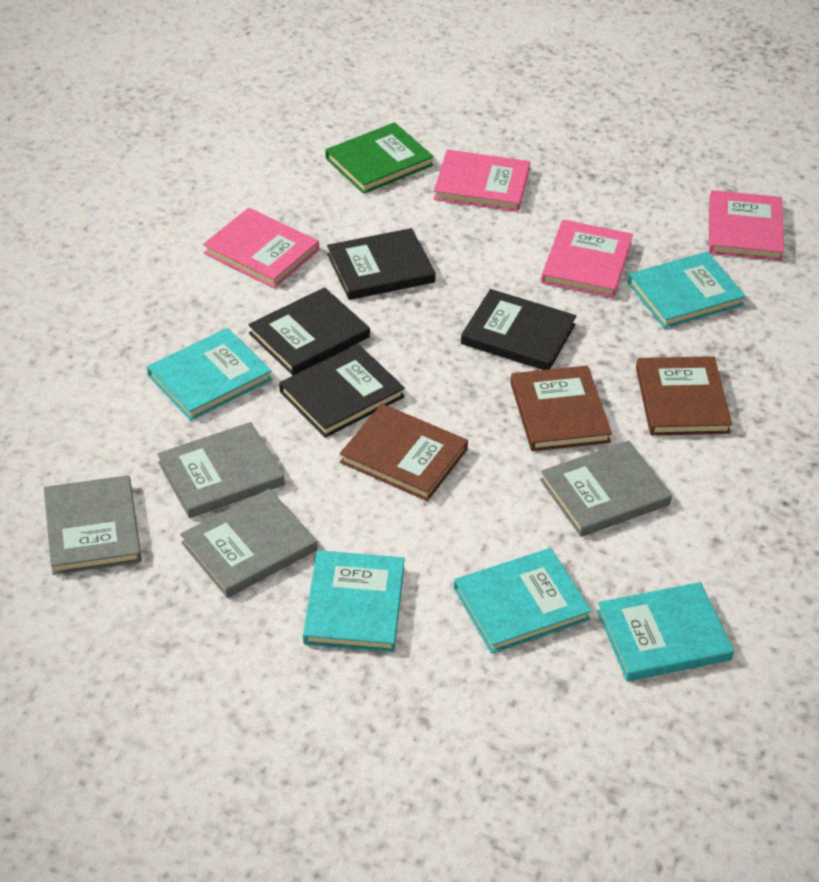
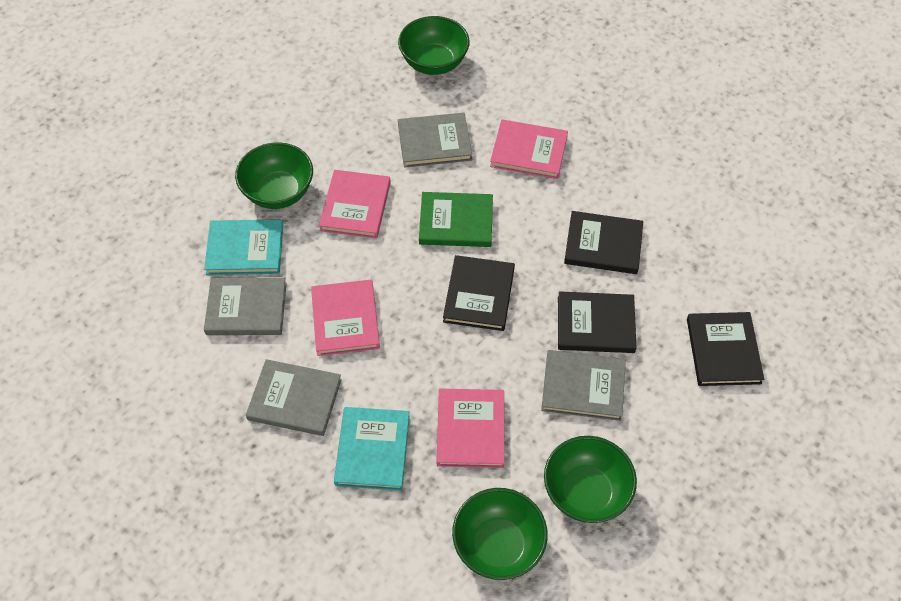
brown book: 3 -> 0
green bowl: 0 -> 4
turquoise book: 5 -> 2

